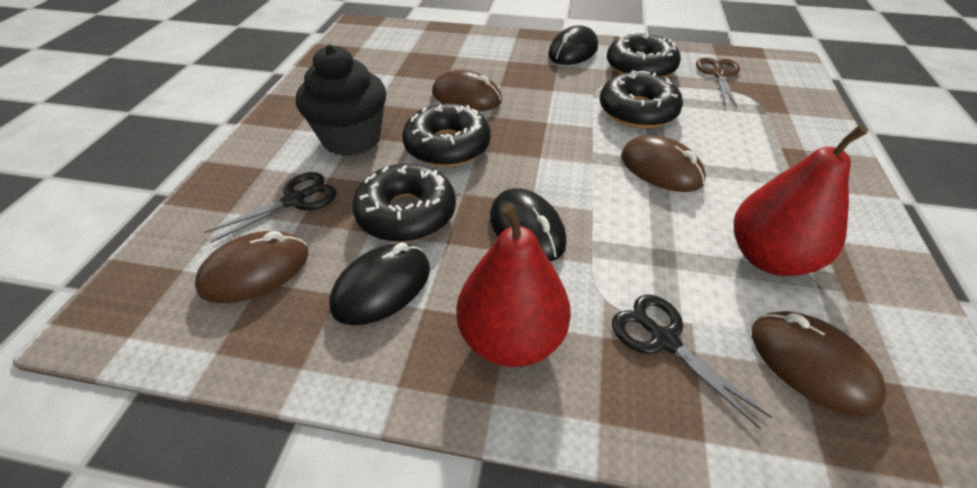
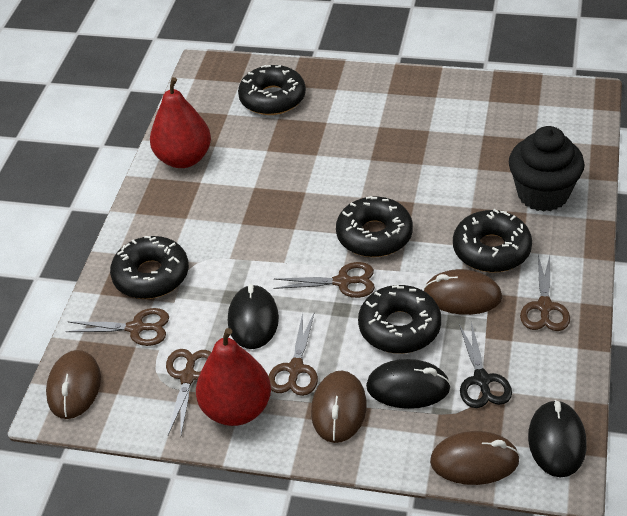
black donut: 4 -> 5
black scissors: 2 -> 1
brown scissors: 1 -> 5

